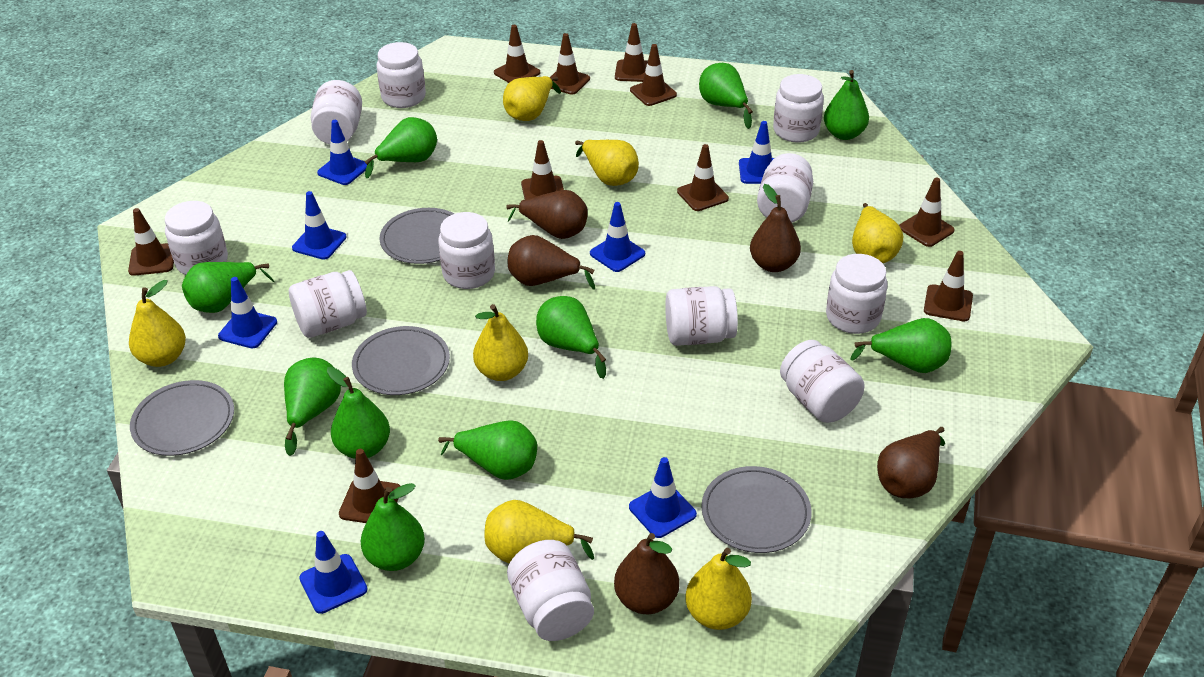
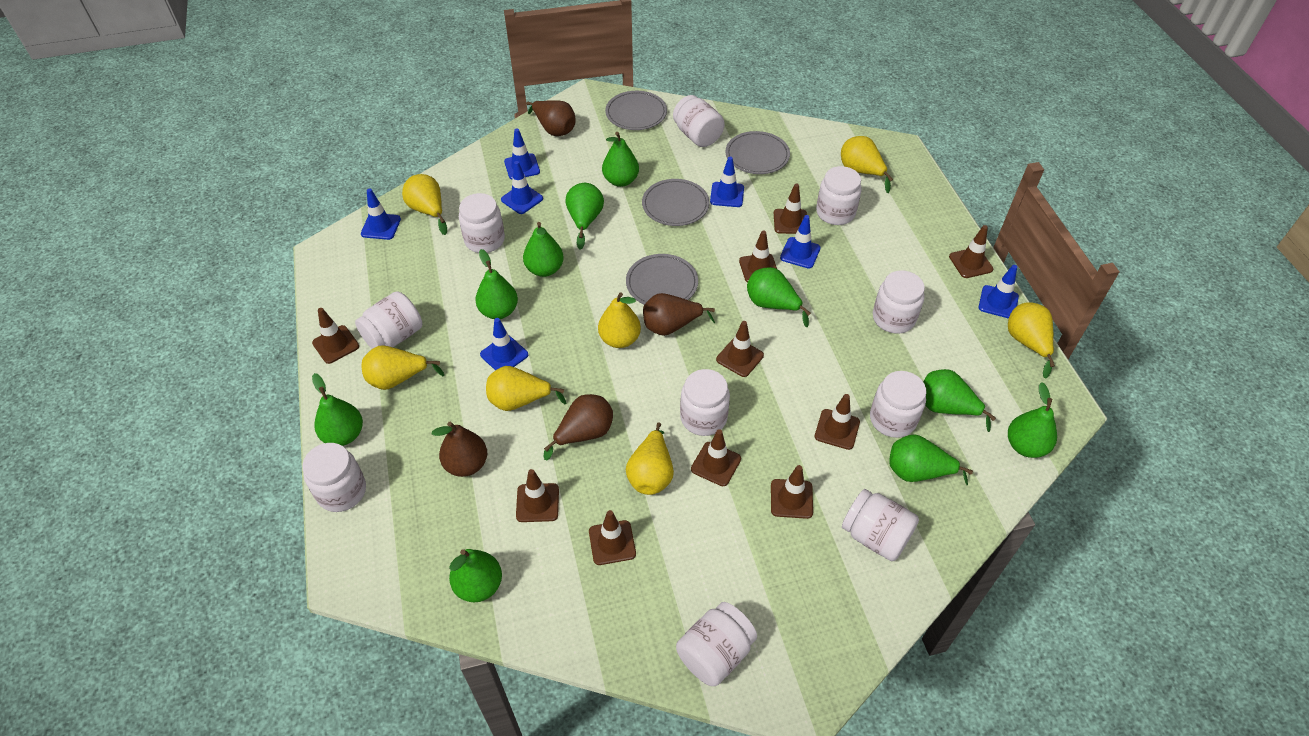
brown pear: 5 -> 4
white jar: 11 -> 10

